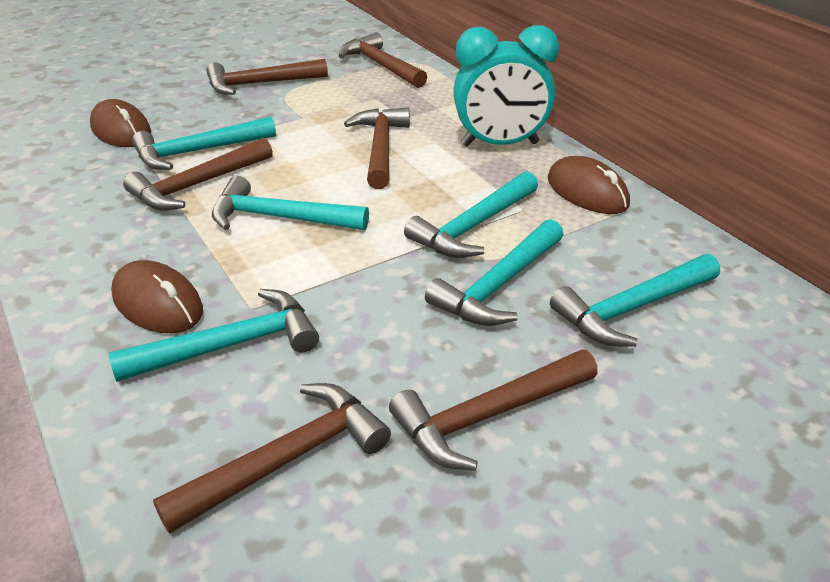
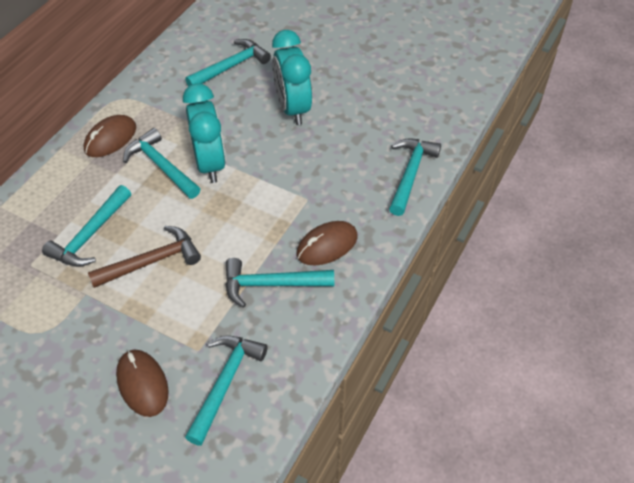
brown hammer: 6 -> 1
turquoise clock: 1 -> 2

